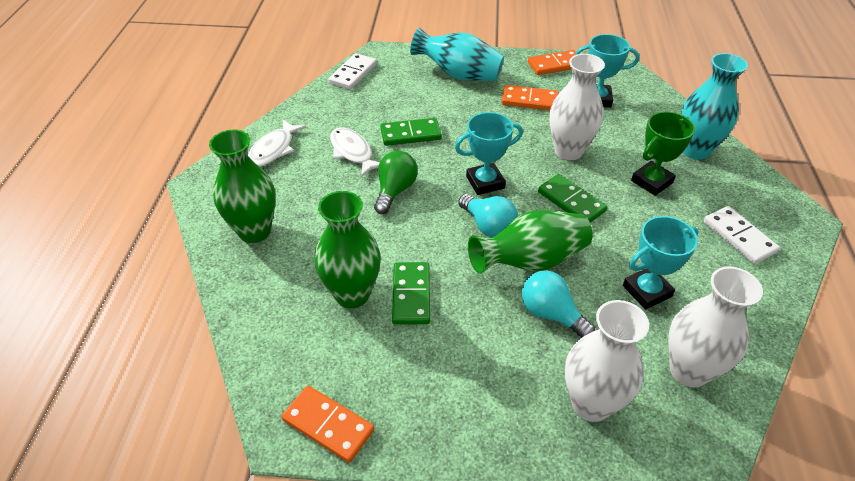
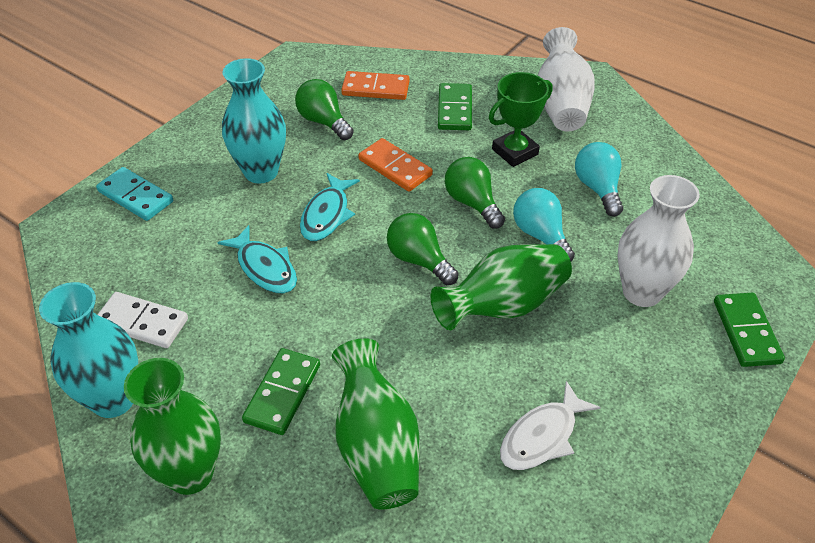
green light bulb: 1 -> 3
orange domino: 3 -> 2
turquoise domino: 0 -> 1
turquoise fish: 0 -> 2
turquoise trophy: 3 -> 0
white domino: 2 -> 1
white fish: 2 -> 1
white vase: 3 -> 2

